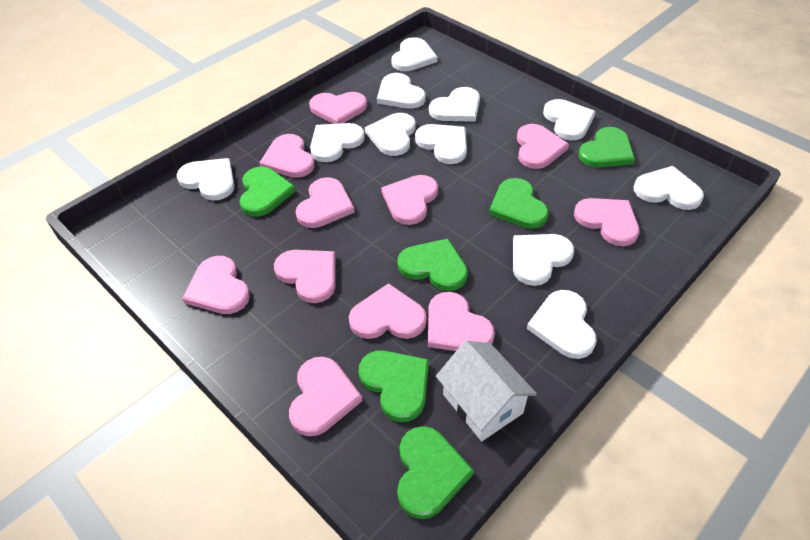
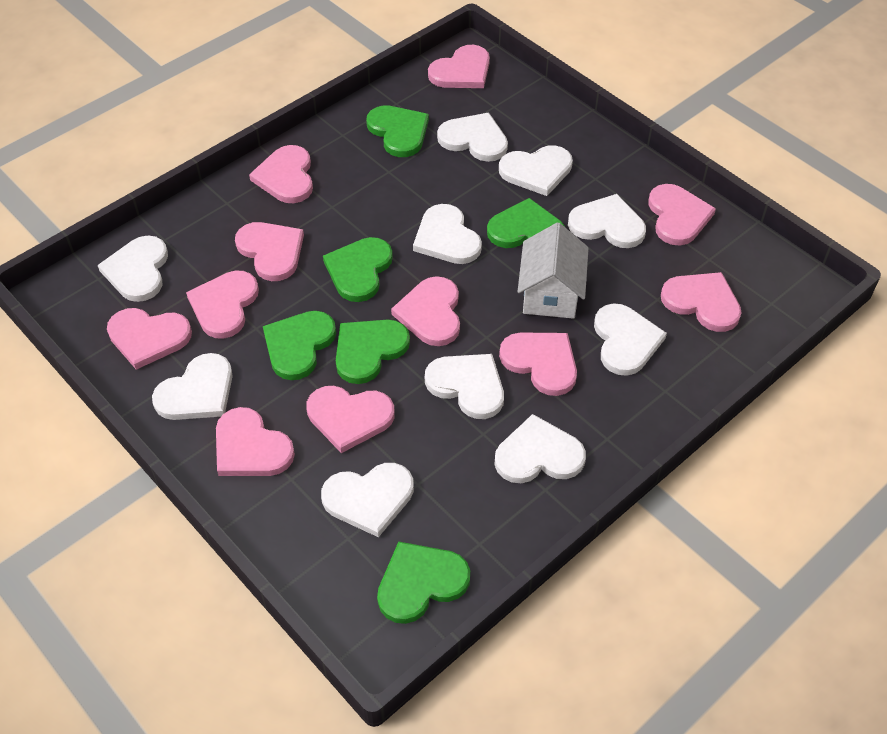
white heart: 11 -> 10

